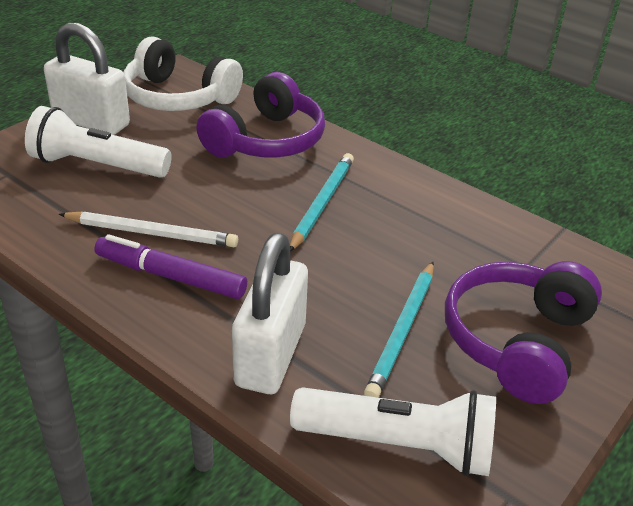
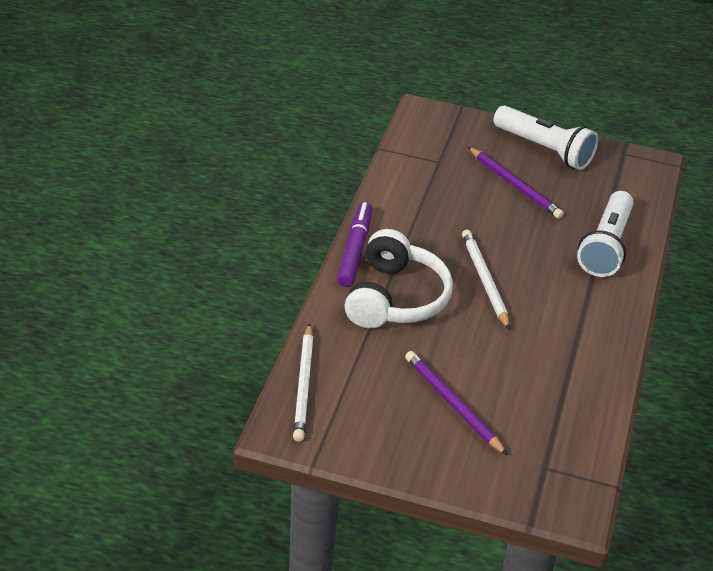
purple headphones: 2 -> 0
purple pencil: 0 -> 2
turquoise pencil: 2 -> 0
white padlock: 2 -> 0
white pencil: 1 -> 2

